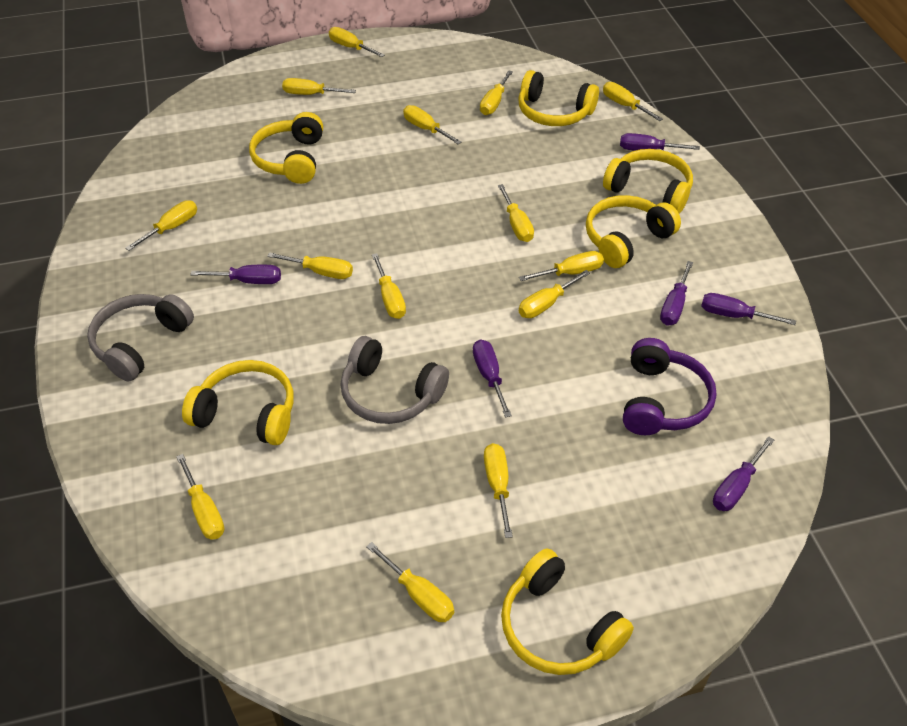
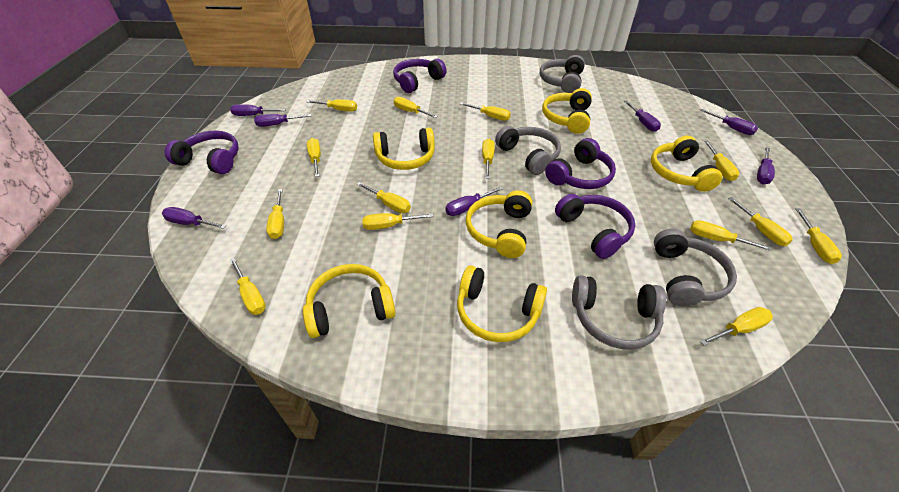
grey headphones: 2 -> 4
purple headphones: 1 -> 4
purple screwdriver: 6 -> 7

